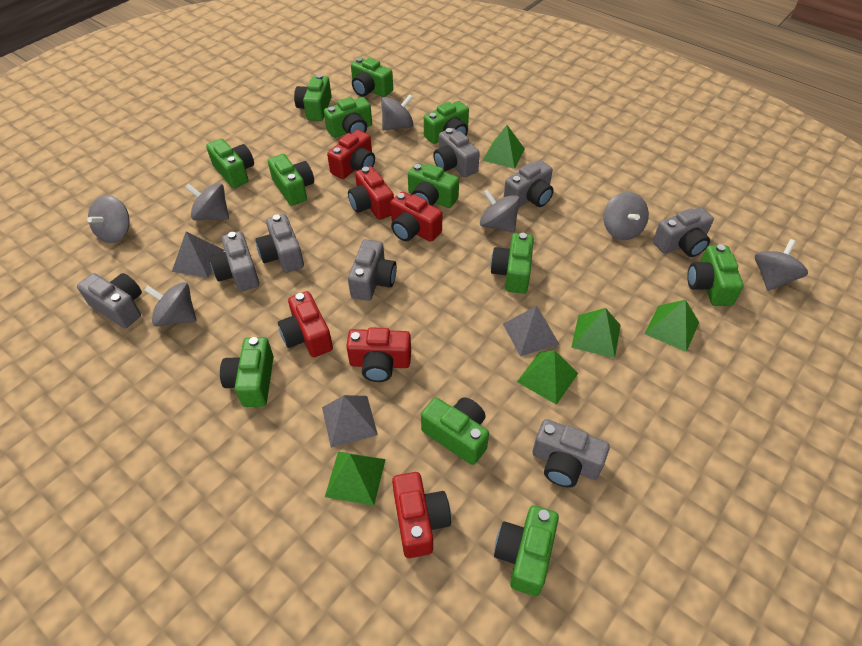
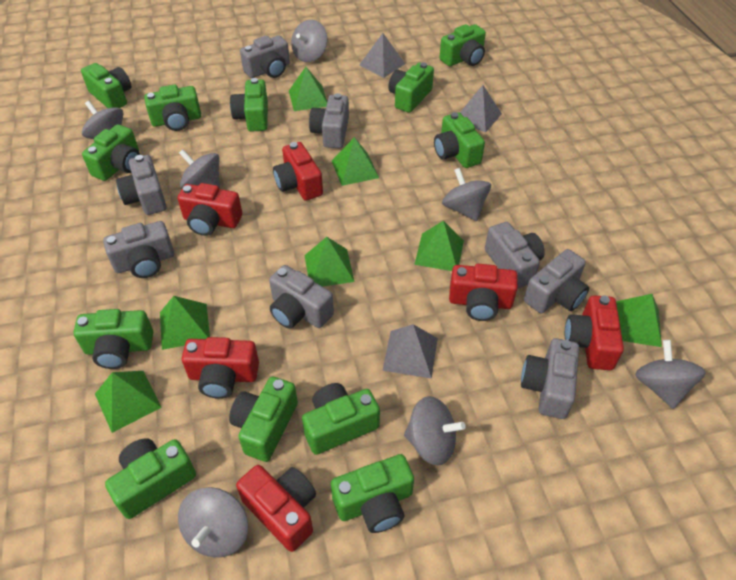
green pyramid: 5 -> 7

